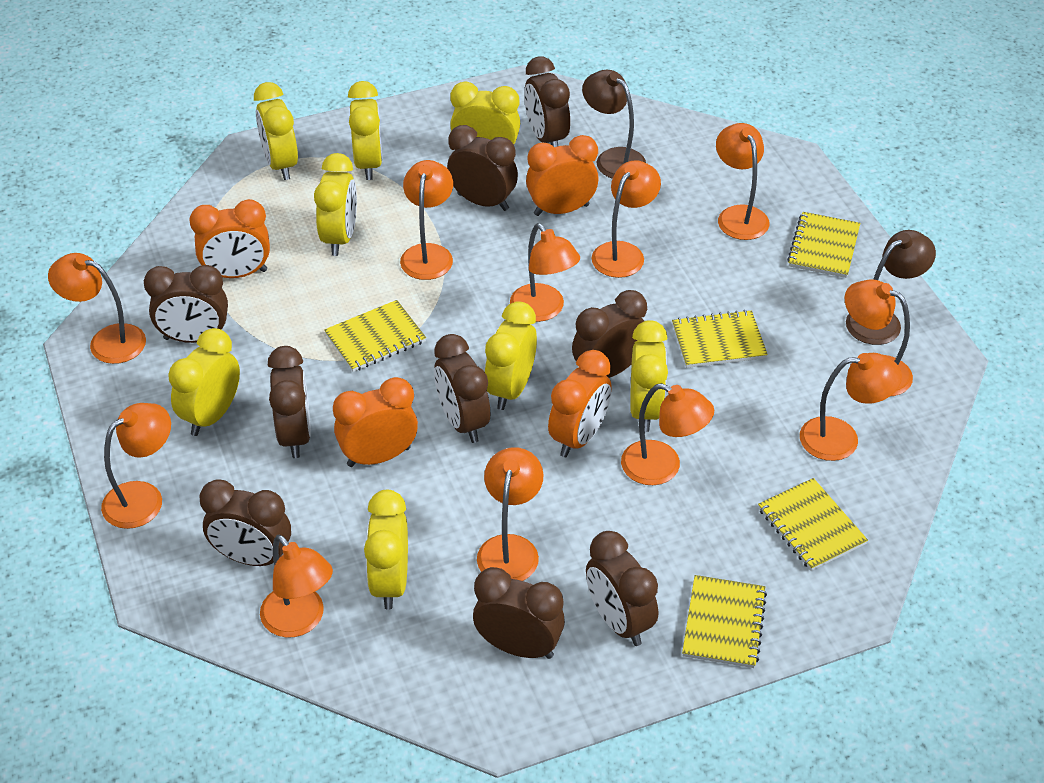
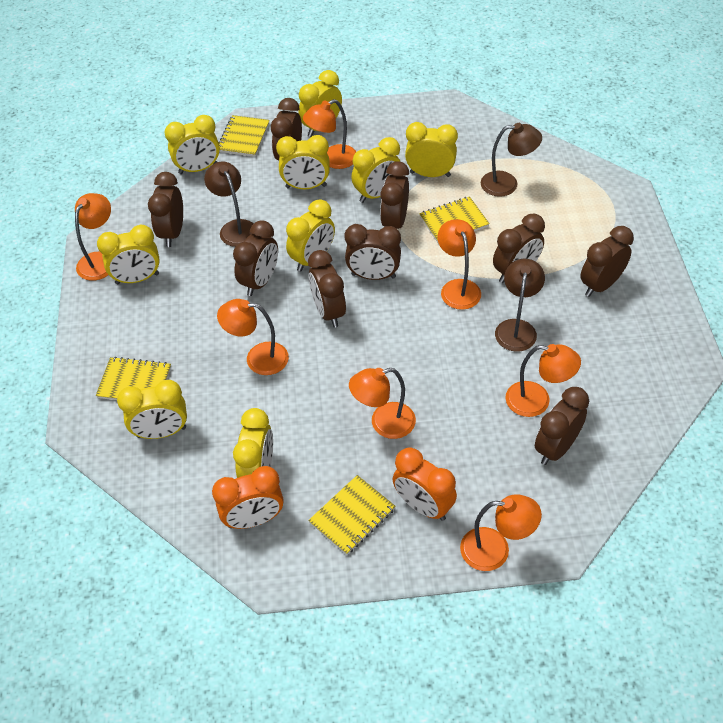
brown lamp: 2 -> 3
orange clock: 4 -> 2
orange lamp: 11 -> 7
yellow clock: 8 -> 9
yellow notebook: 5 -> 4

